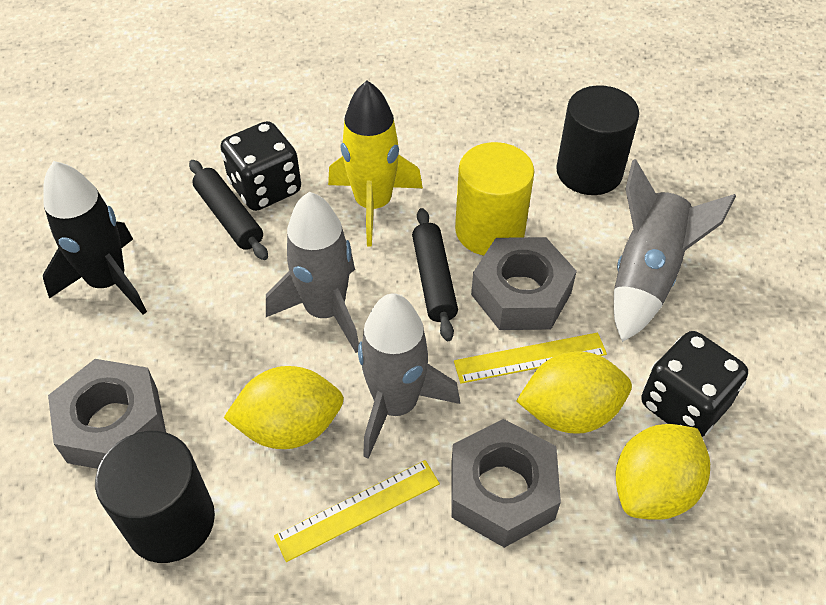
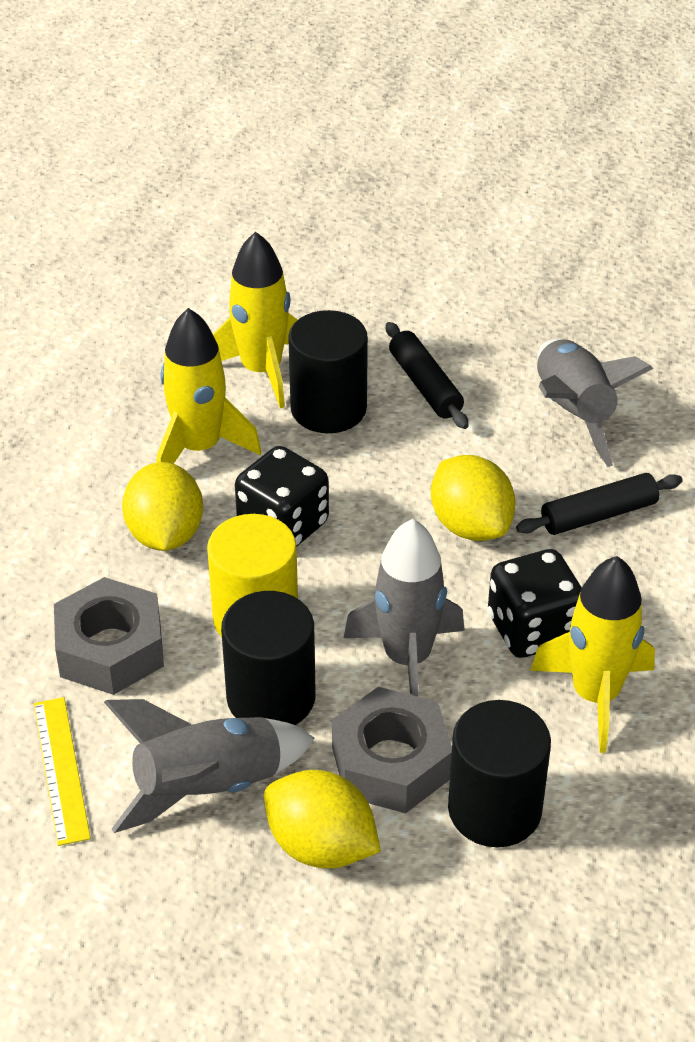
black cylinder: 2 -> 3
black rocket: 1 -> 0
grey nut: 3 -> 2
yellow rocket: 1 -> 3
yellow ruler: 2 -> 1

